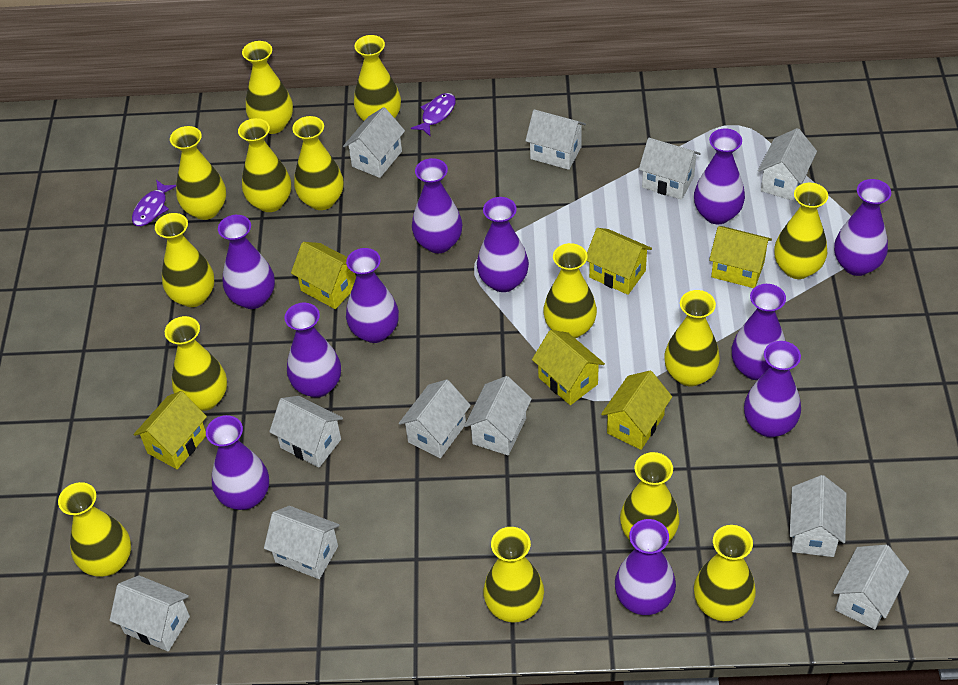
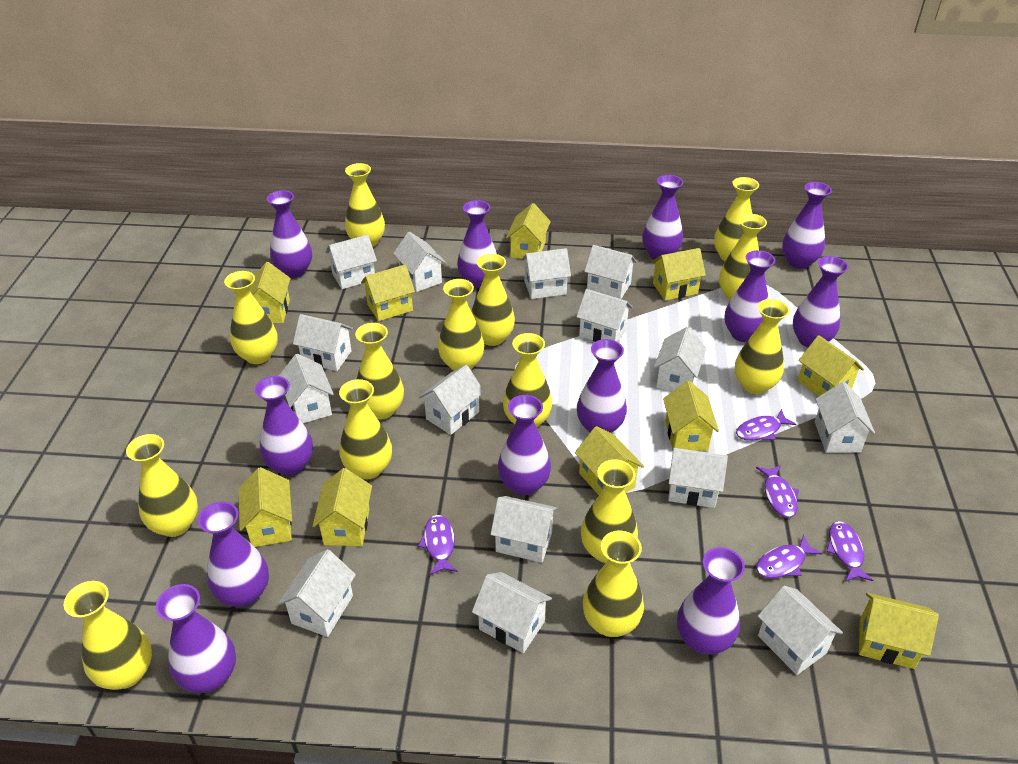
purple fish: 2 -> 5
purple vase: 11 -> 12
white house: 11 -> 15
yellow house: 6 -> 10

